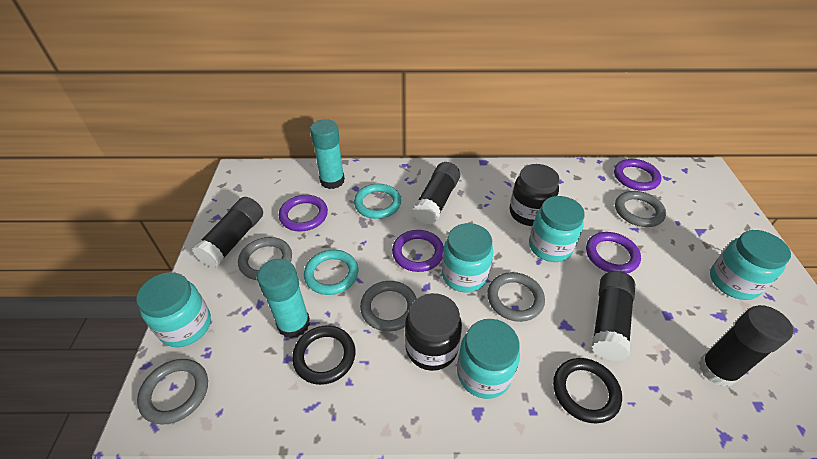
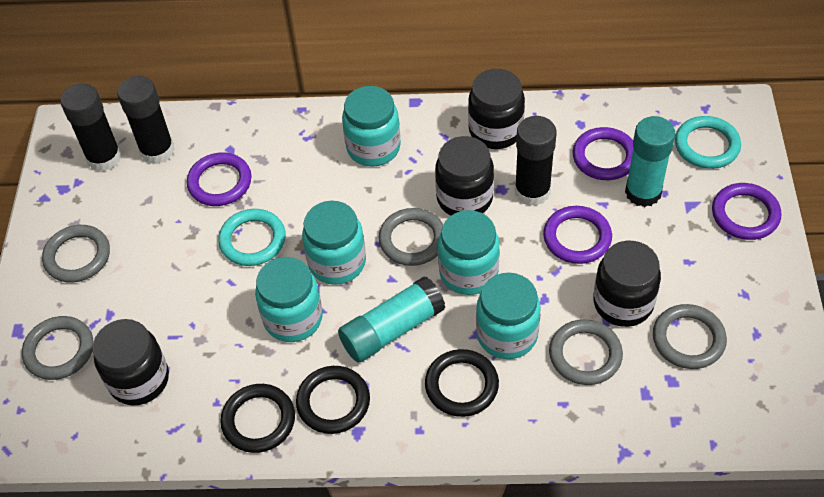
black glue stick: 4 -> 3
black jar: 2 -> 4
black ring: 2 -> 3

